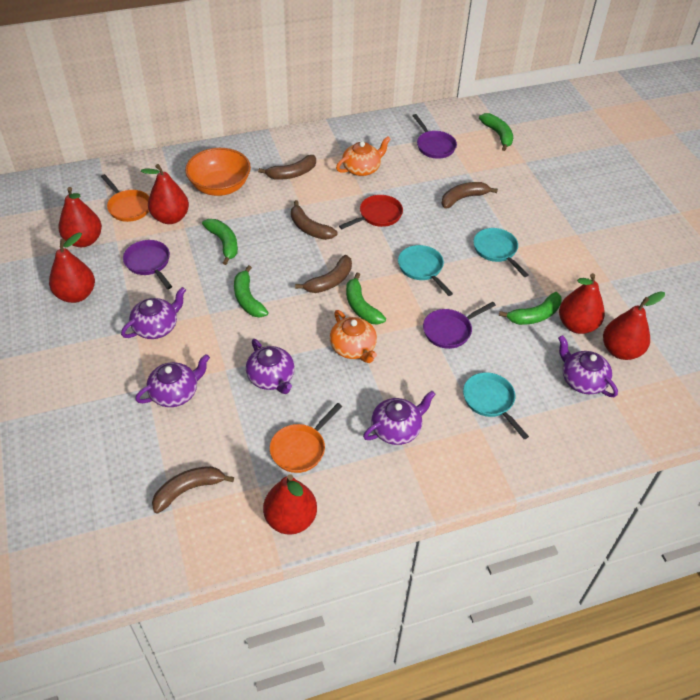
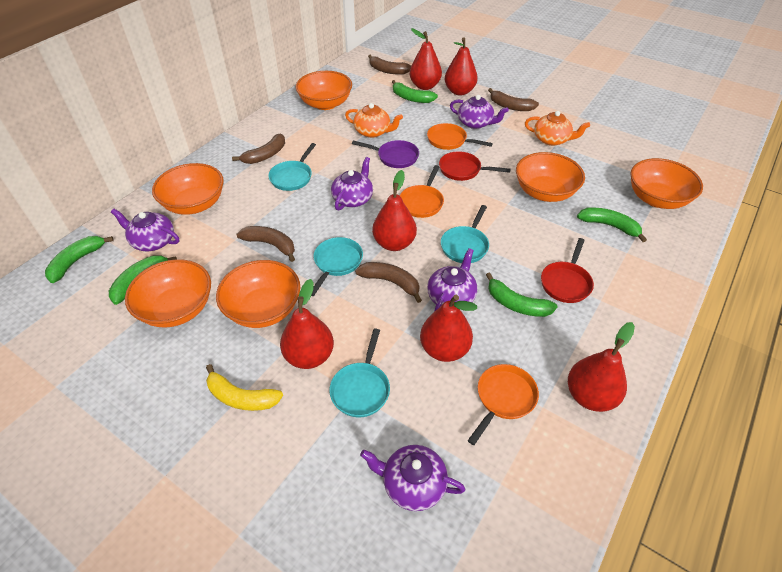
orange bowl: 1 -> 6
orange pan: 2 -> 3
purple pan: 3 -> 1
red pan: 1 -> 2
turquoise pan: 3 -> 4
yellow banana: 0 -> 1

